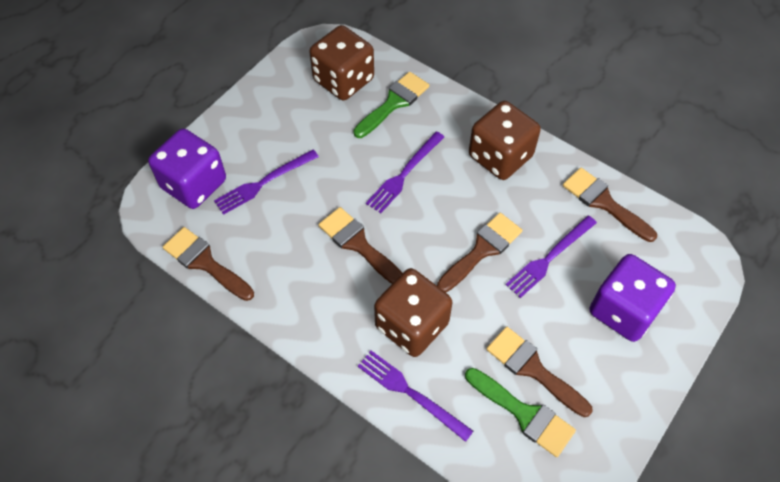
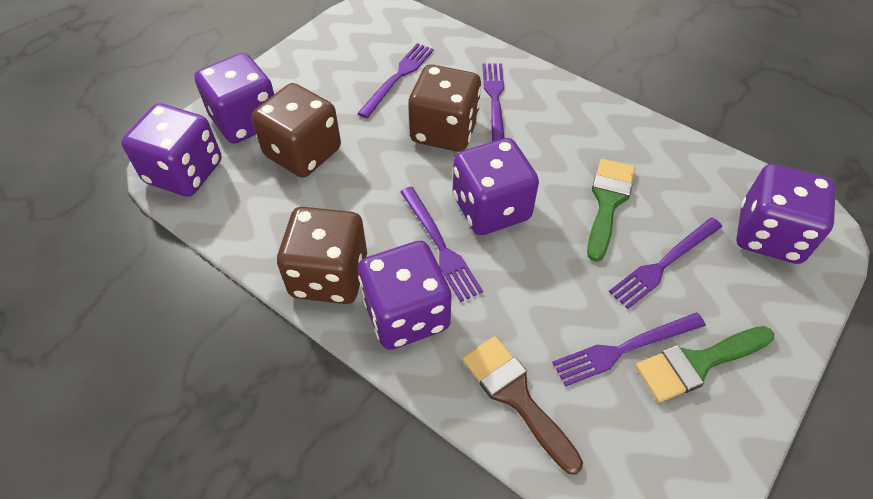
brown brush: 5 -> 1
purple dice: 2 -> 5
purple fork: 4 -> 5

